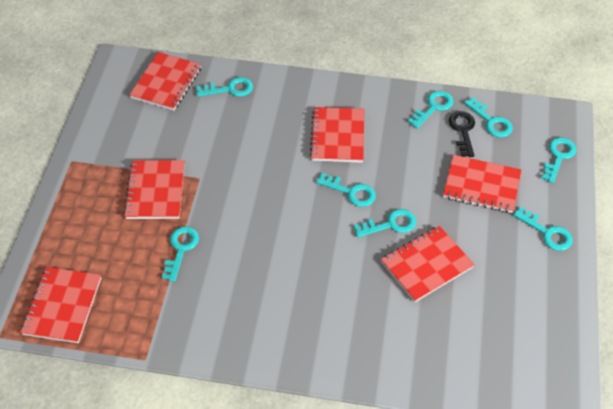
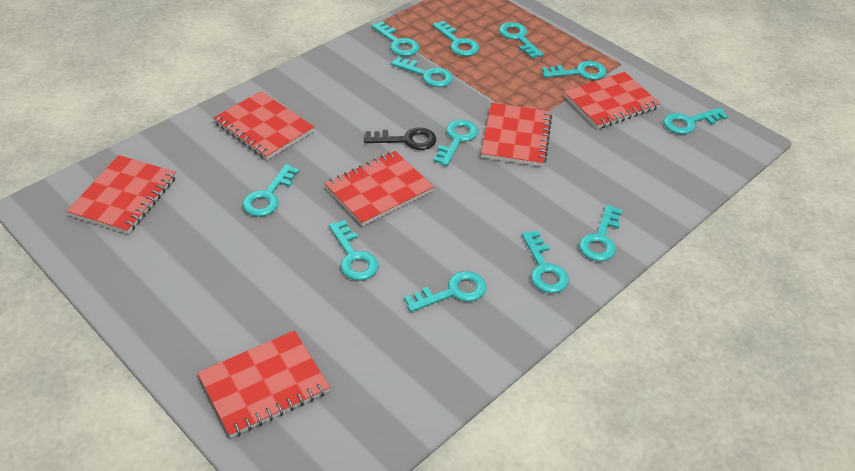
turquoise key: 8 -> 12

